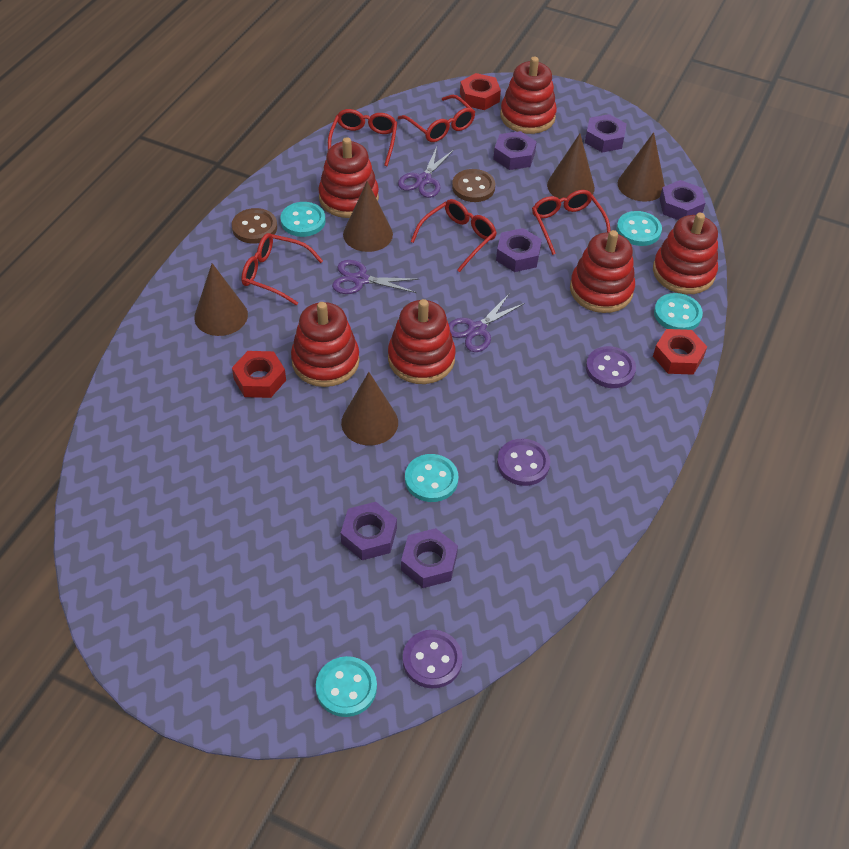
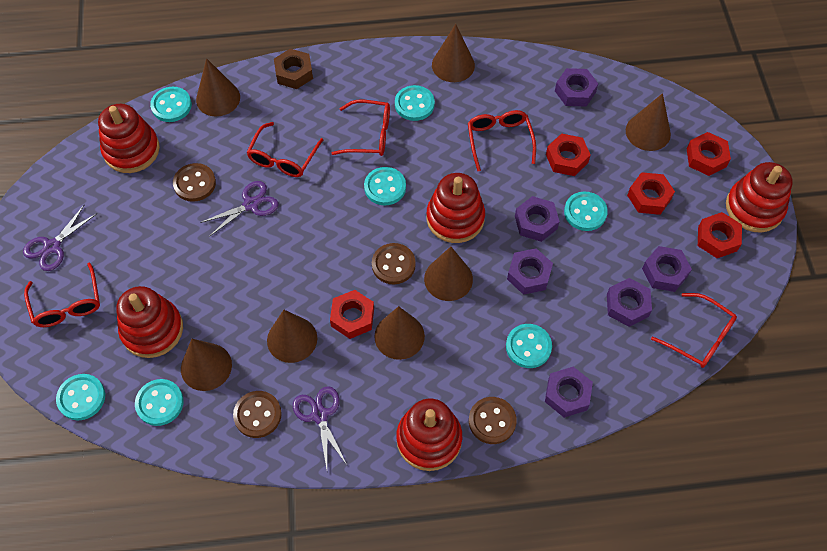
brown button: 2 -> 4
brown cone: 5 -> 7
brown nut: 0 -> 1
purple button: 3 -> 0
red nut: 3 -> 5
red stacking toy: 6 -> 5
turquoise button: 5 -> 7

